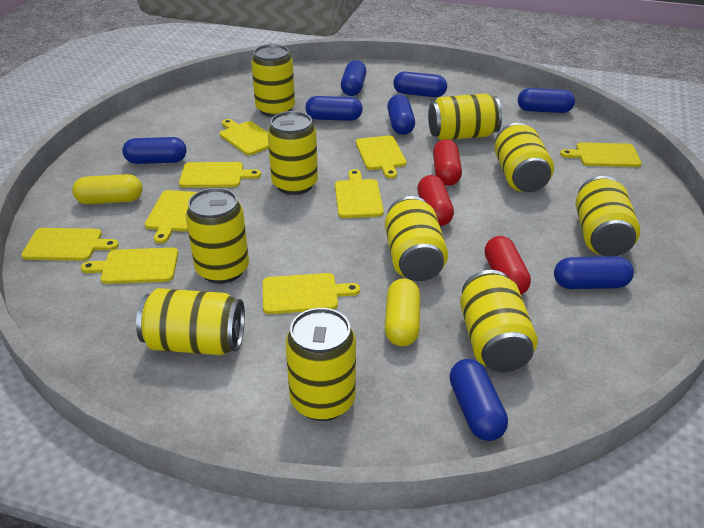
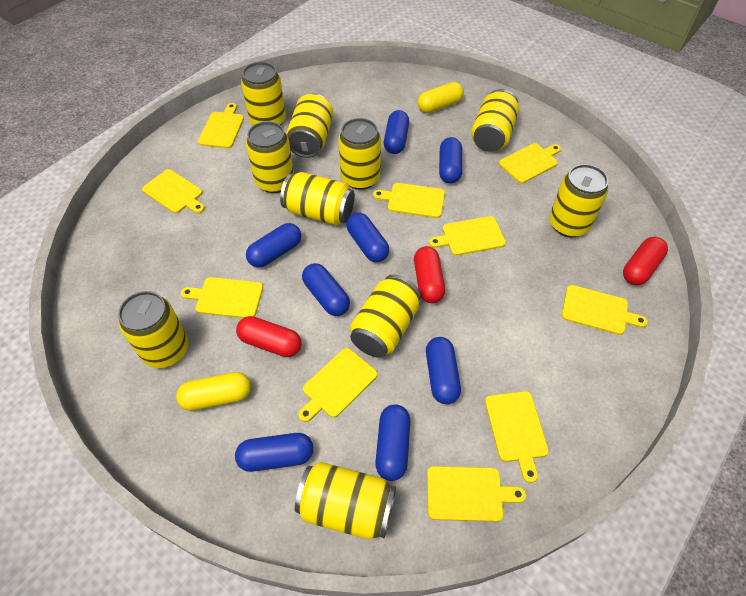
yellow cutting board: 9 -> 10

